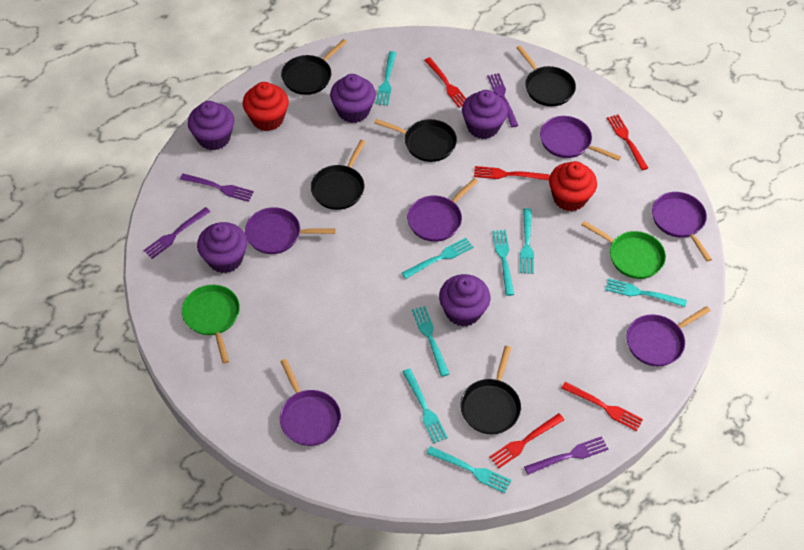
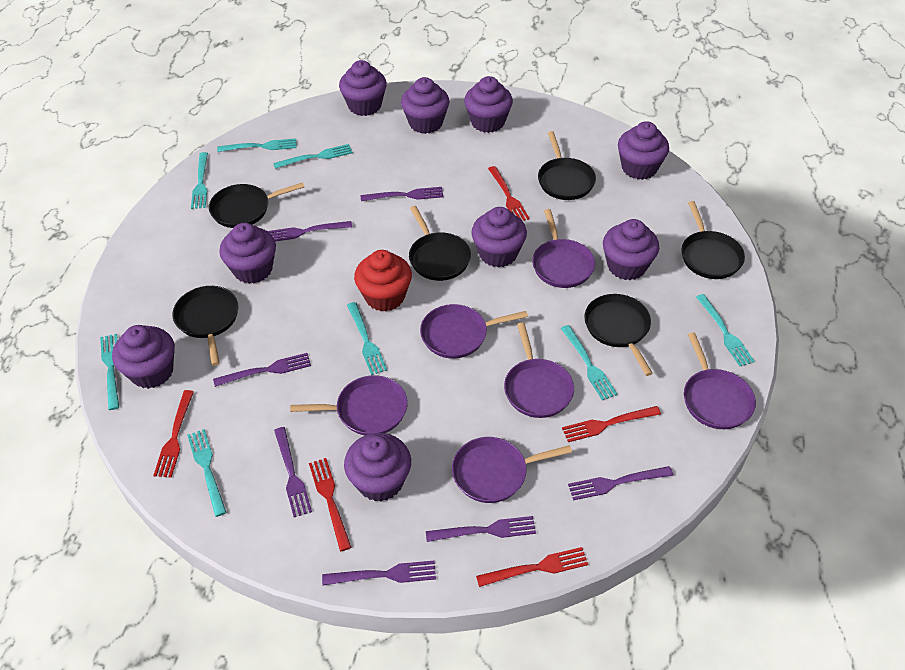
black pan: 5 -> 6
green pan: 2 -> 0
purple cupcake: 5 -> 9
purple fork: 4 -> 7
red cupcake: 2 -> 1

